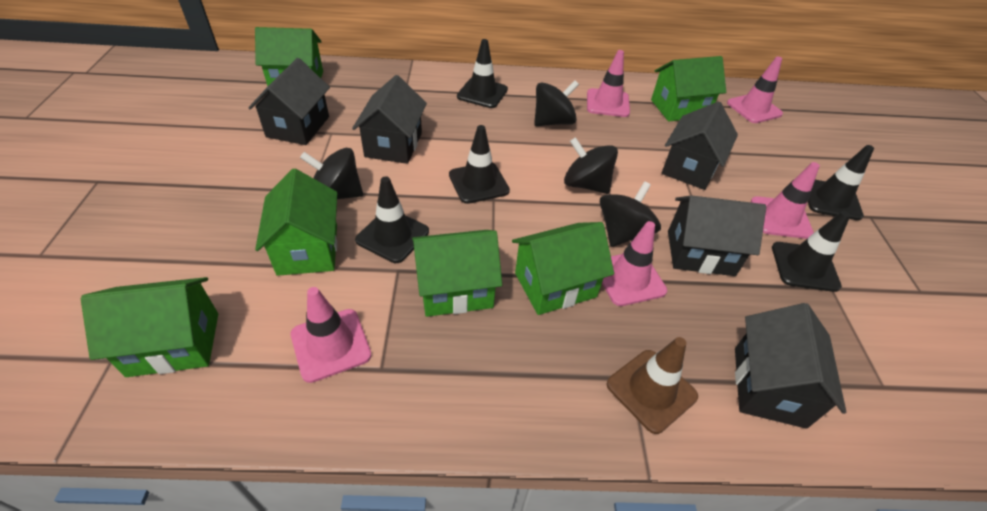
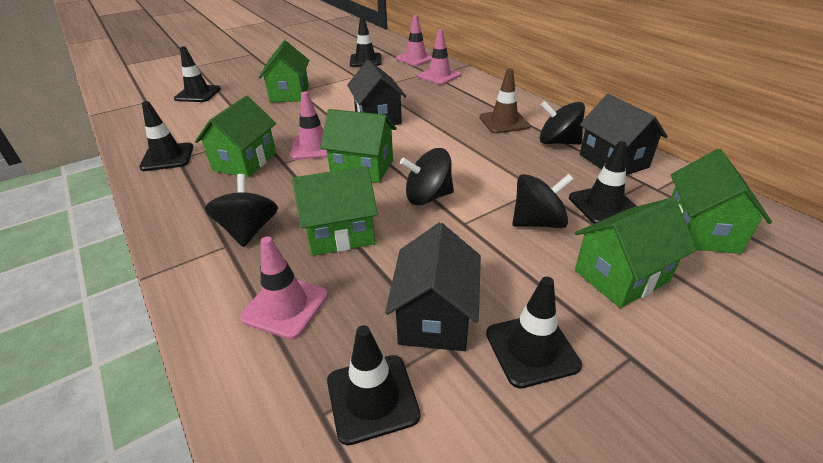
black house: 5 -> 3
black traffic cone: 5 -> 6
pink traffic cone: 5 -> 4

